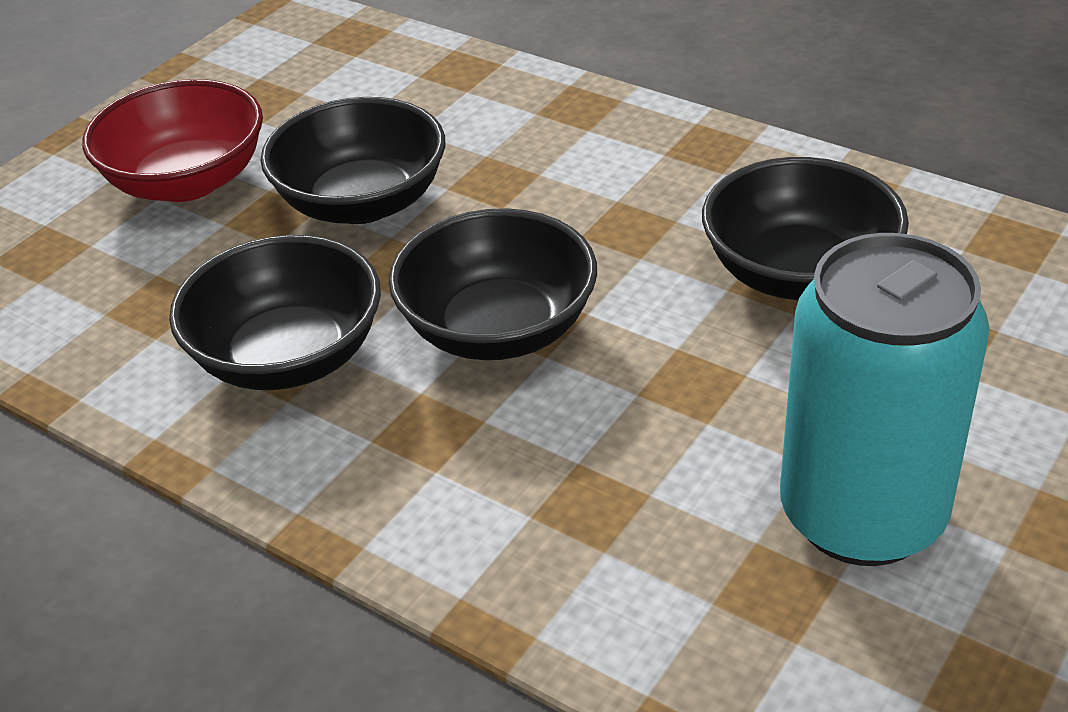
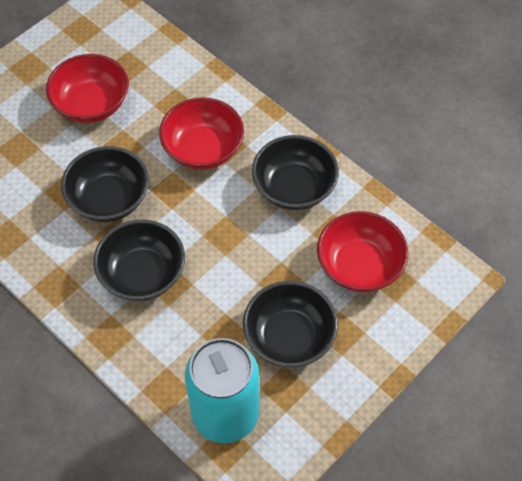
red bowl: 1 -> 3

